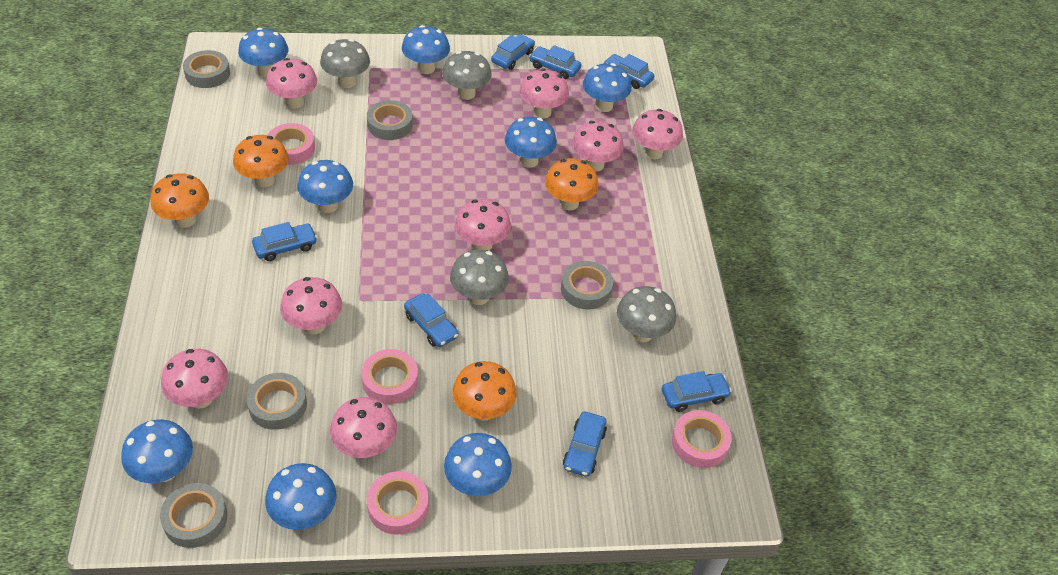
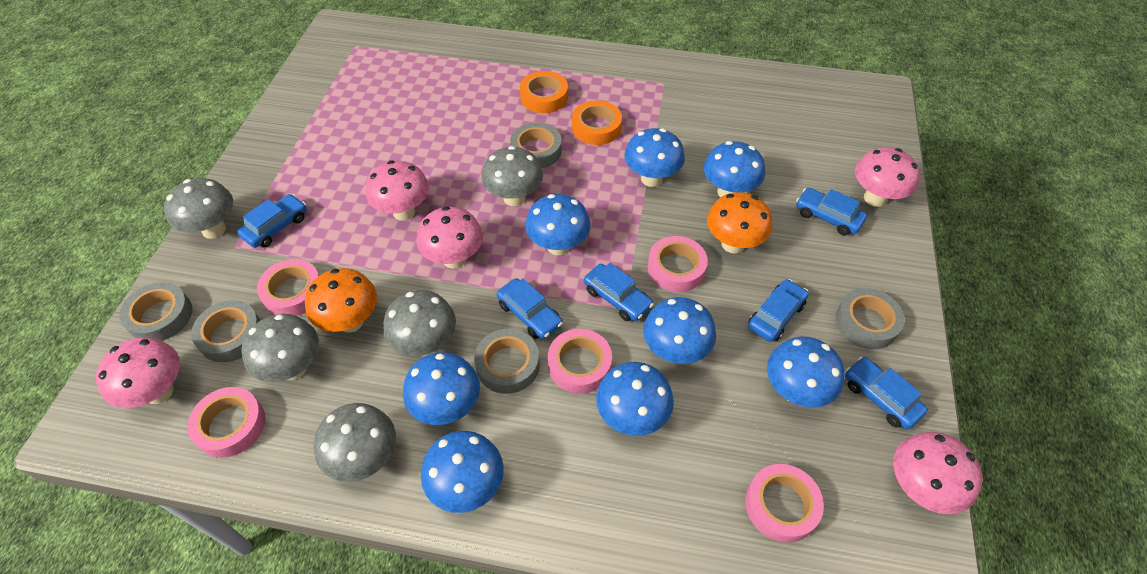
blue car: 7 -> 6
grey mushroom: 4 -> 5
orange mushroom: 4 -> 2
orange tape: 0 -> 2
pink mushroom: 8 -> 5
pink tape: 4 -> 5

